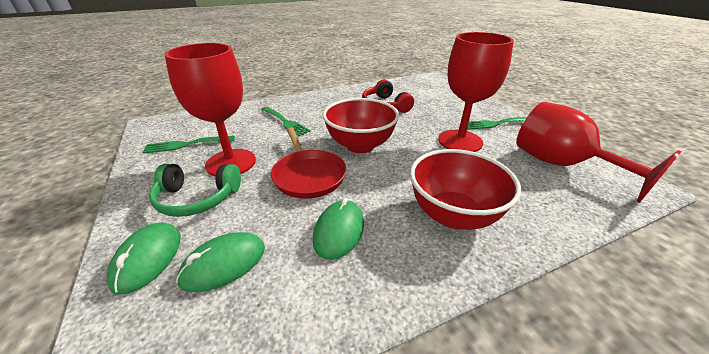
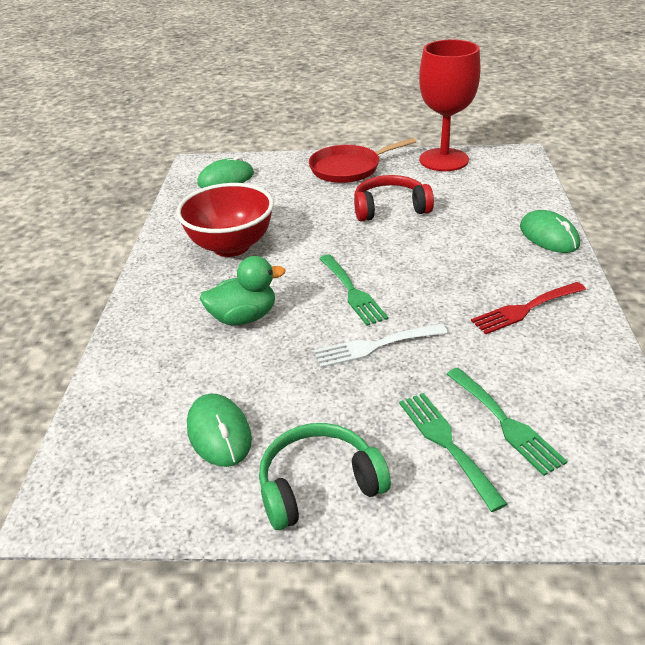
green duck: 0 -> 1
red bowl: 2 -> 1
red fork: 0 -> 1
red goblet: 3 -> 1
white fork: 0 -> 1

